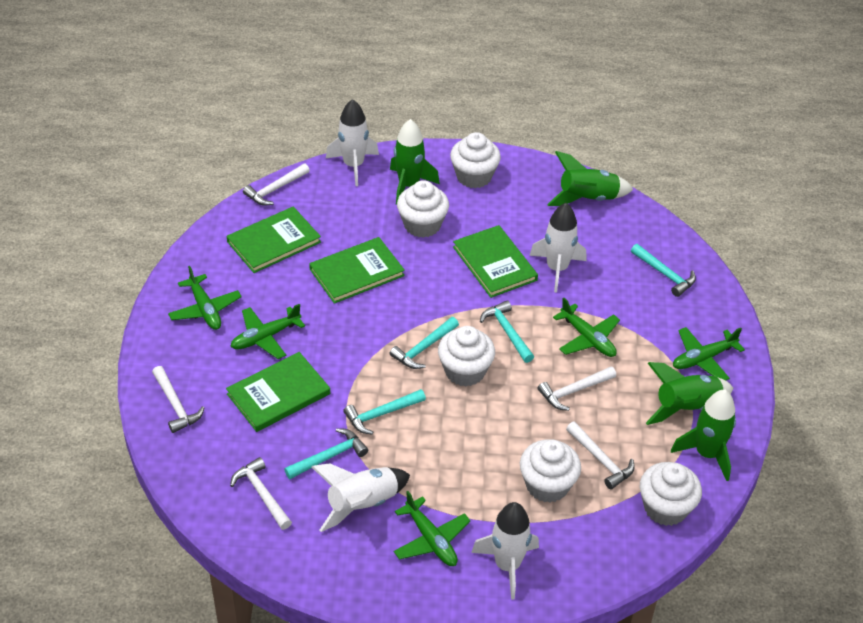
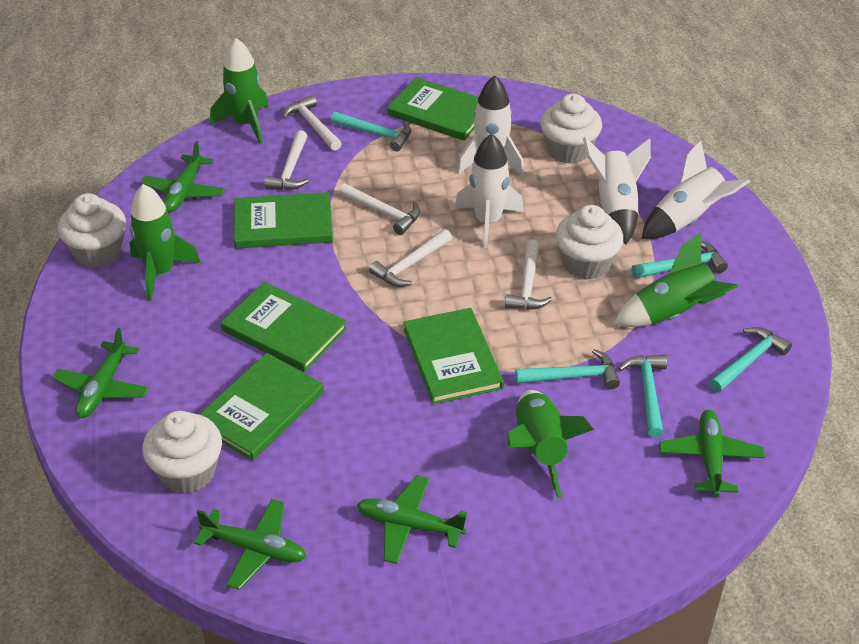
green book: 4 -> 5
white cupcake: 5 -> 4

